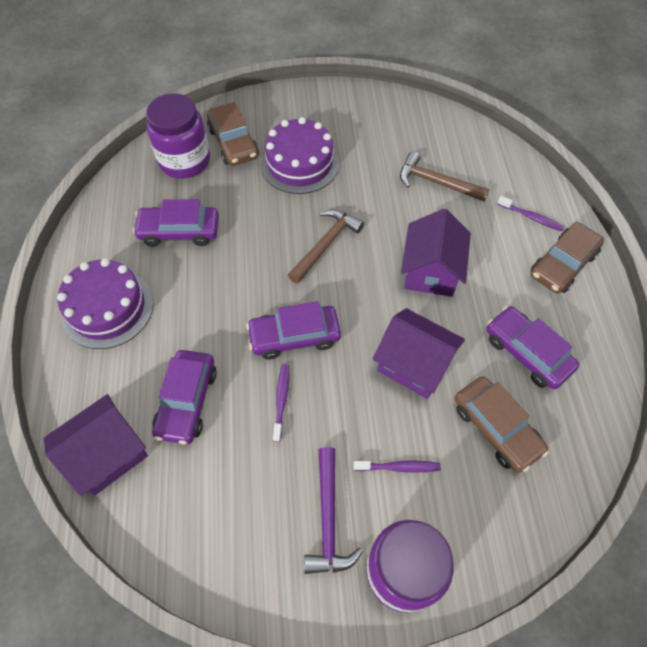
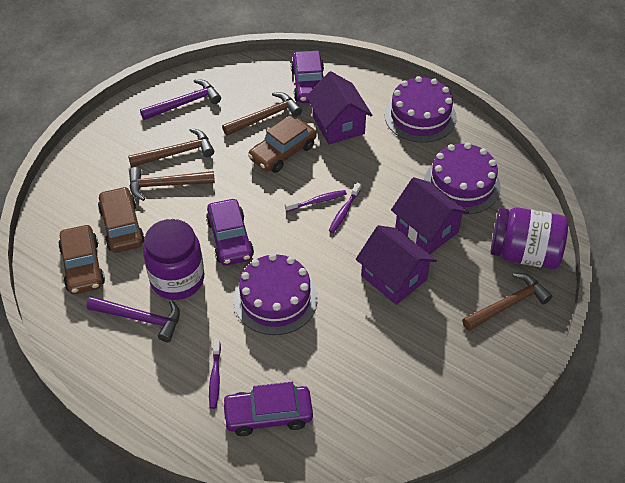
brown hammer: 2 -> 4
purple cake: 2 -> 3
purple car: 4 -> 3
purple hammer: 1 -> 2

